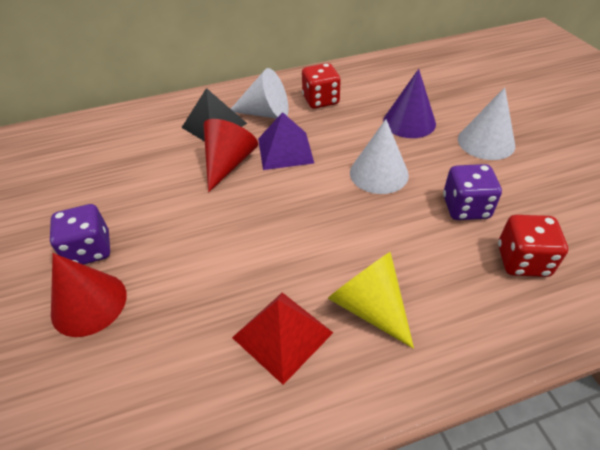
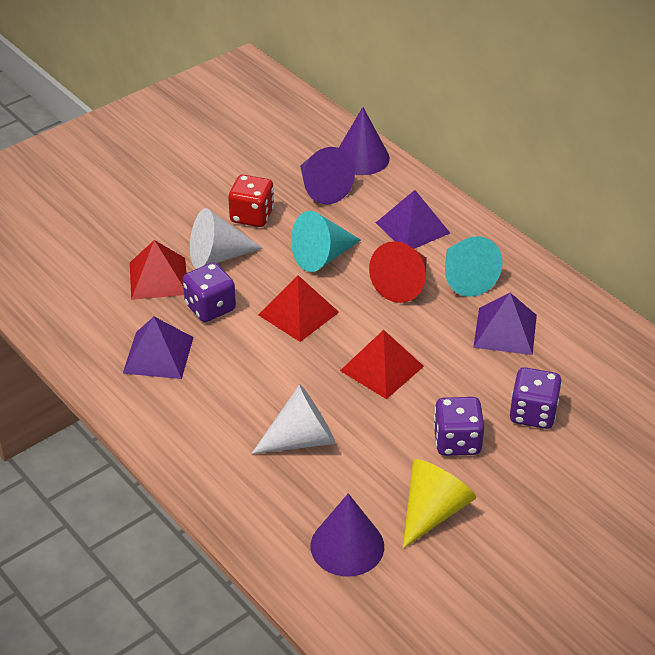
black pyramid: 1 -> 0
purple cone: 1 -> 3
purple dice: 2 -> 3
purple pyramid: 1 -> 3
red cone: 2 -> 1
red dice: 2 -> 1
red pyramid: 1 -> 3
turquoise cone: 0 -> 2
white cone: 3 -> 2

